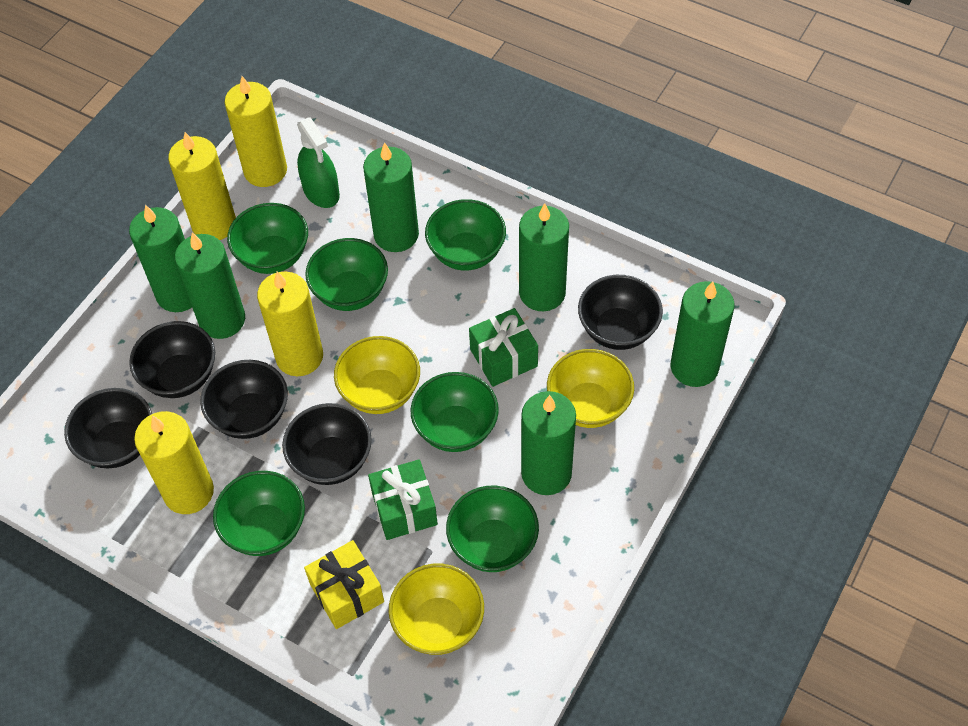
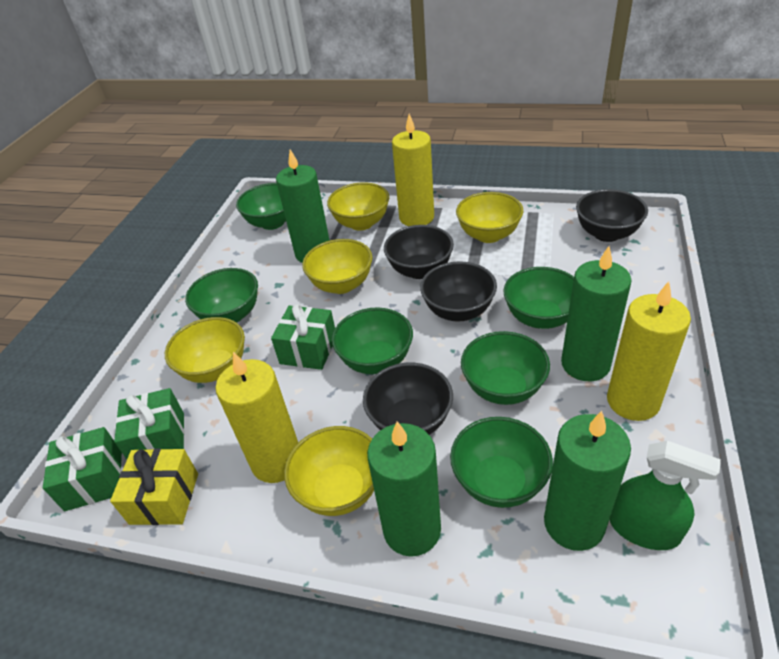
black bowl: 5 -> 4
green candle: 6 -> 4
green gift: 2 -> 3
yellow bowl: 3 -> 5
yellow candle: 4 -> 3

